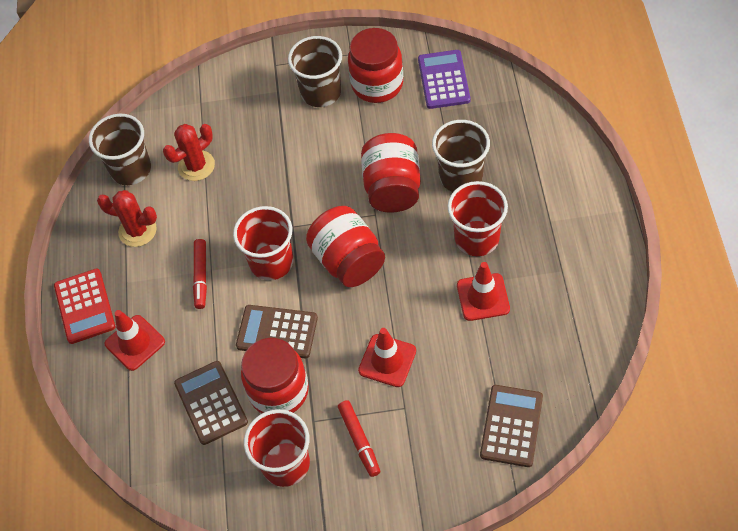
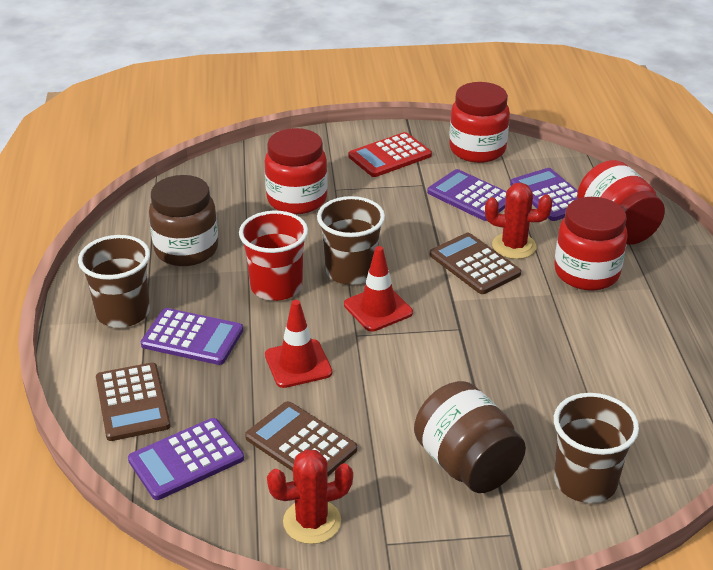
brown jar: 0 -> 2
purple calculator: 1 -> 4
red cup: 3 -> 1
red marker: 2 -> 0
red traffic cone: 3 -> 2

